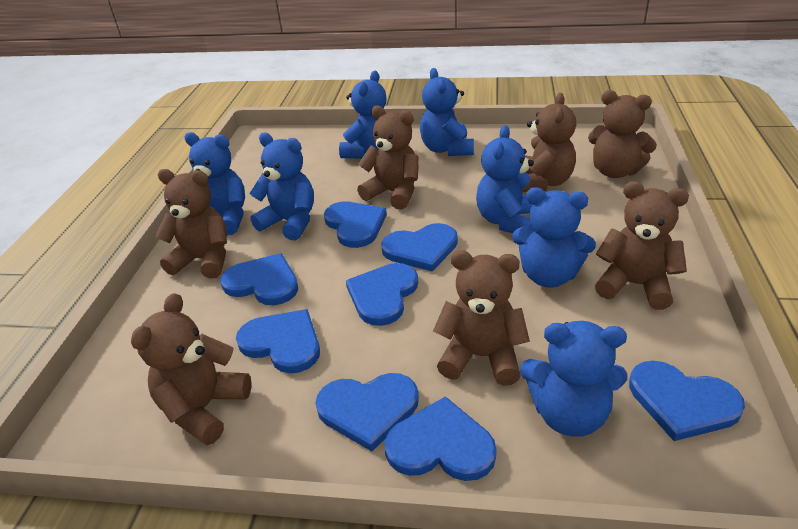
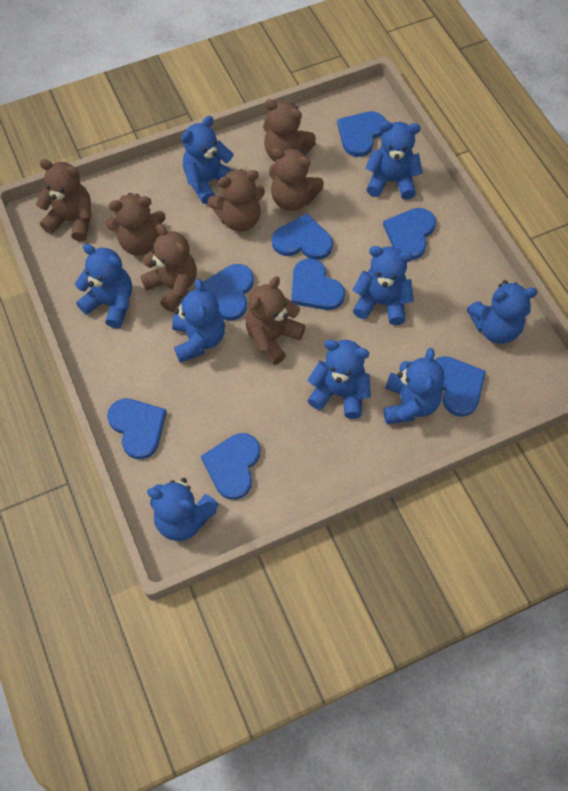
blue teddy bear: 7 -> 9

